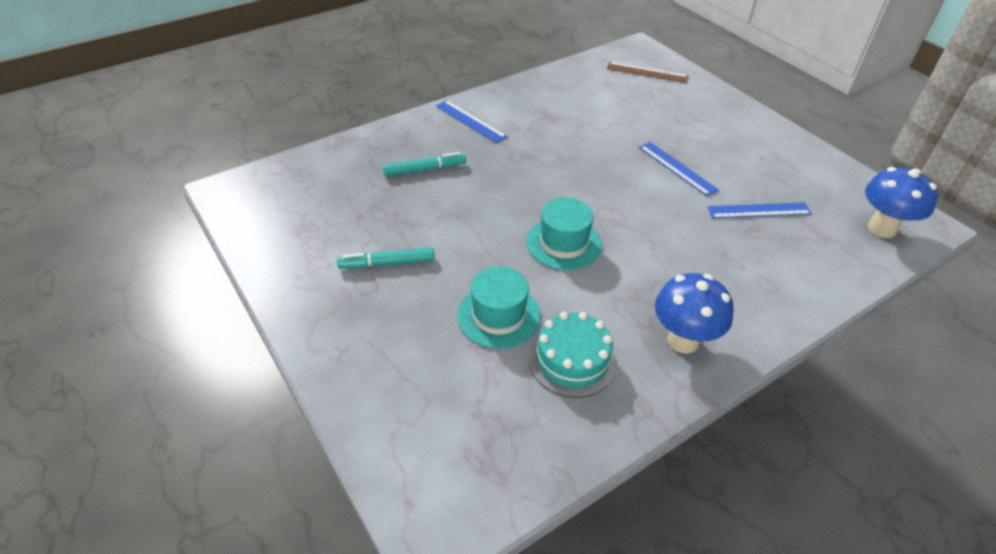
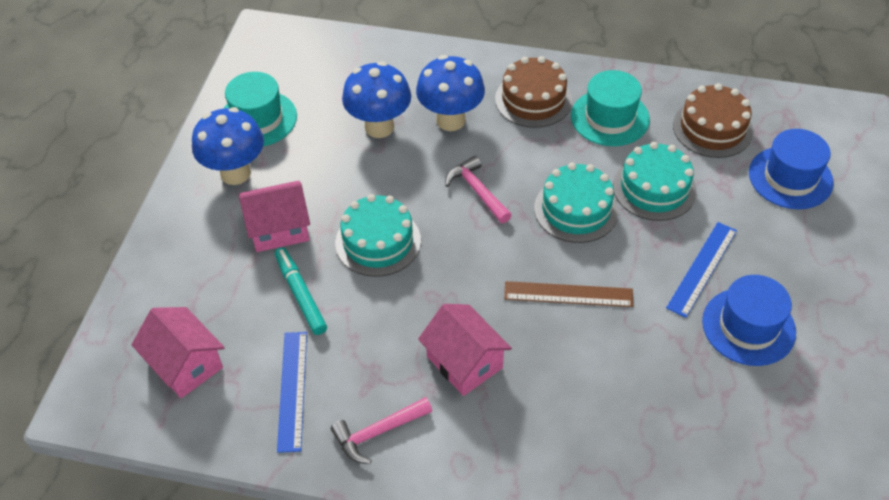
blue hat: 0 -> 2
blue mushroom: 2 -> 3
blue ruler: 3 -> 2
brown cake: 0 -> 2
pink hammer: 0 -> 2
pink house: 0 -> 3
turquoise cake: 1 -> 3
turquoise marker: 2 -> 1

